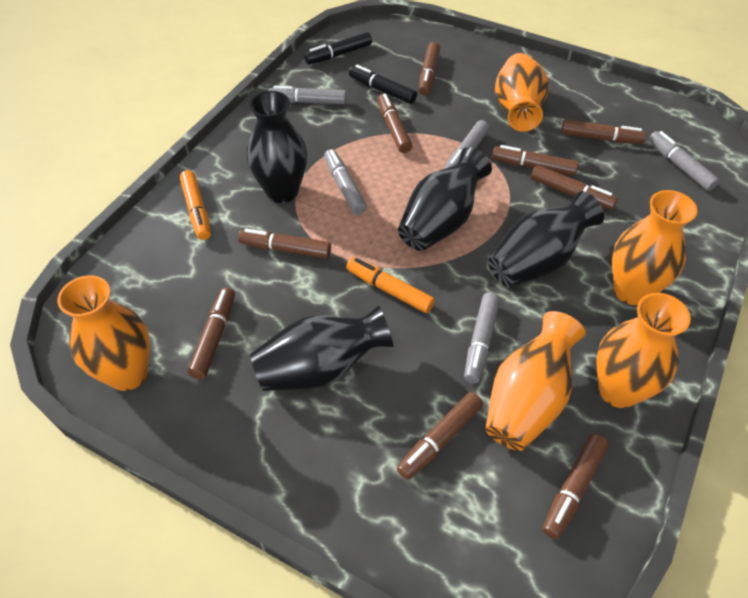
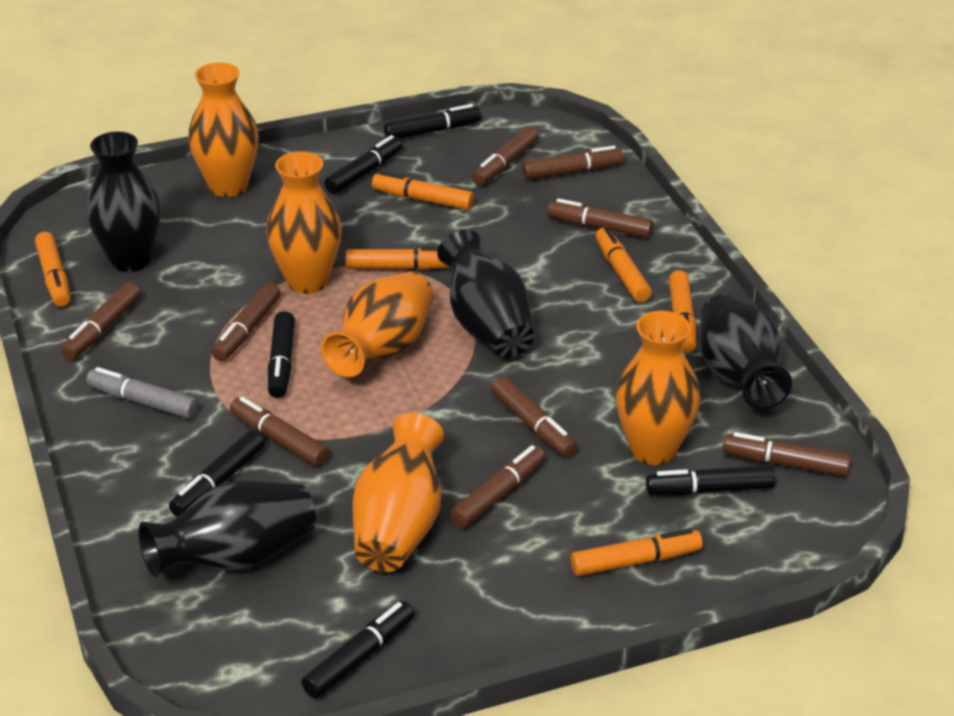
black marker: 2 -> 6
grey marker: 5 -> 1
orange marker: 2 -> 6

